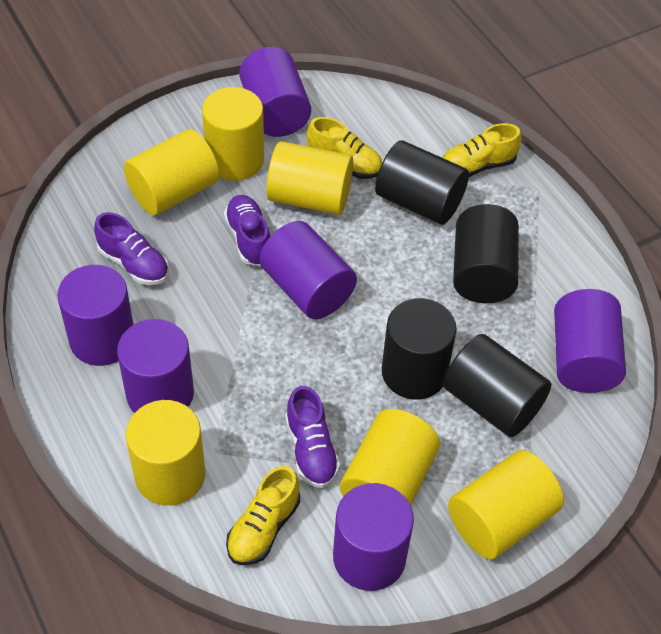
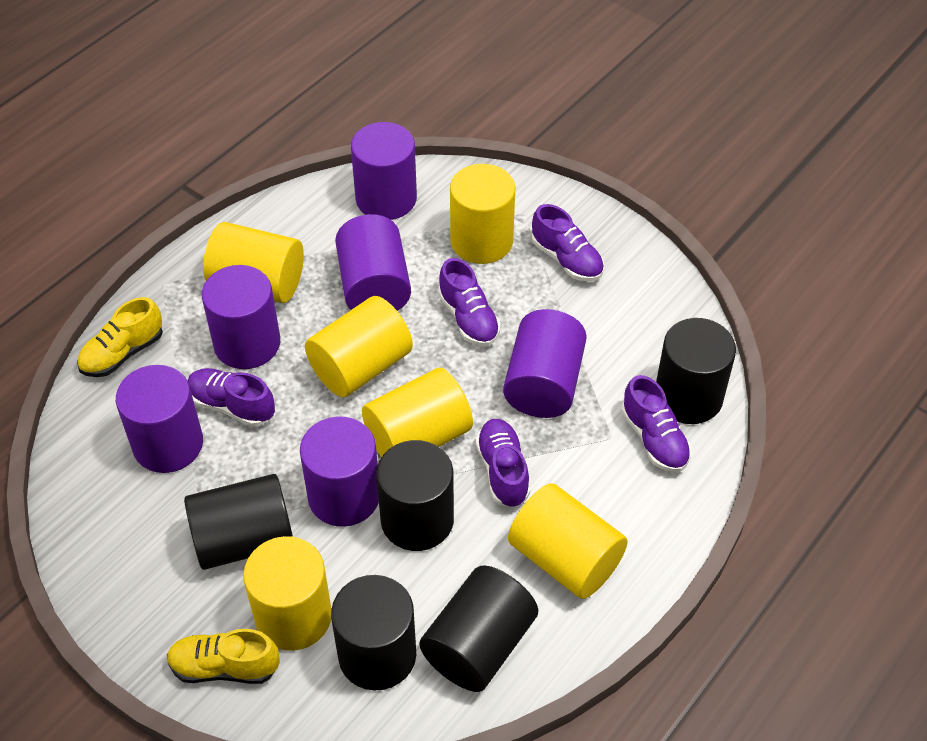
black cylinder: 4 -> 5
purple shoe: 3 -> 5
yellow shoe: 3 -> 2

